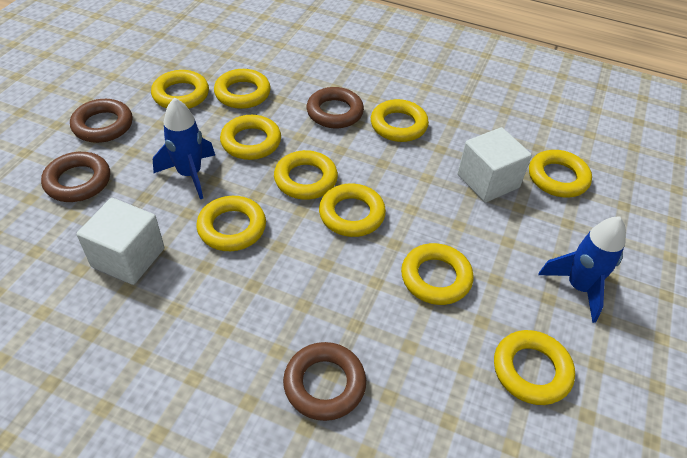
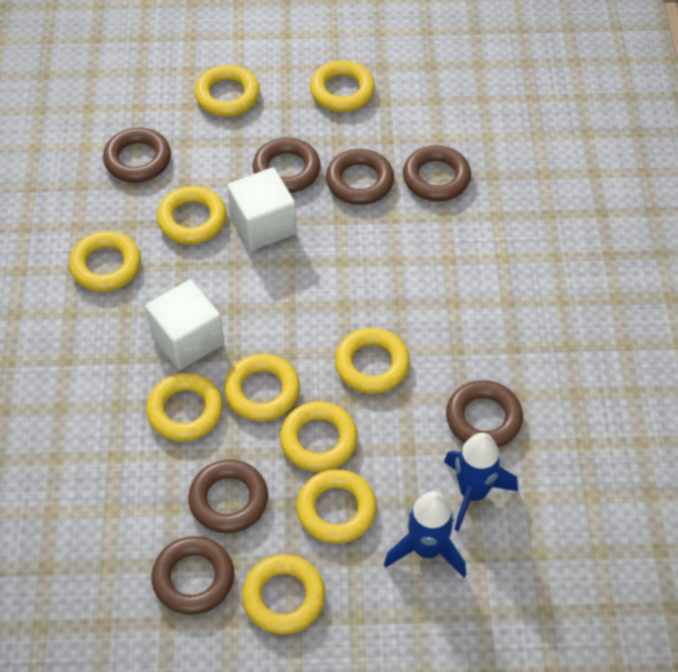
brown ring: 4 -> 7

